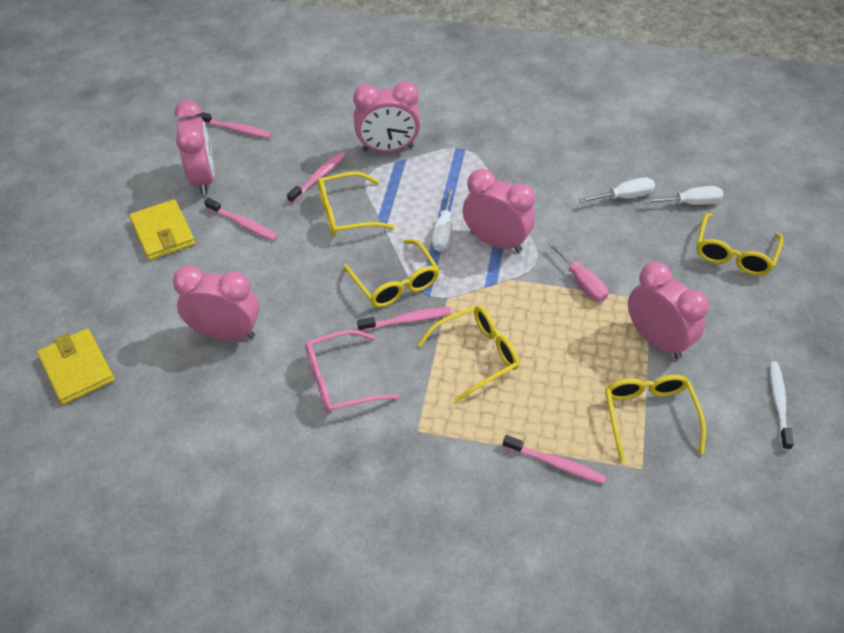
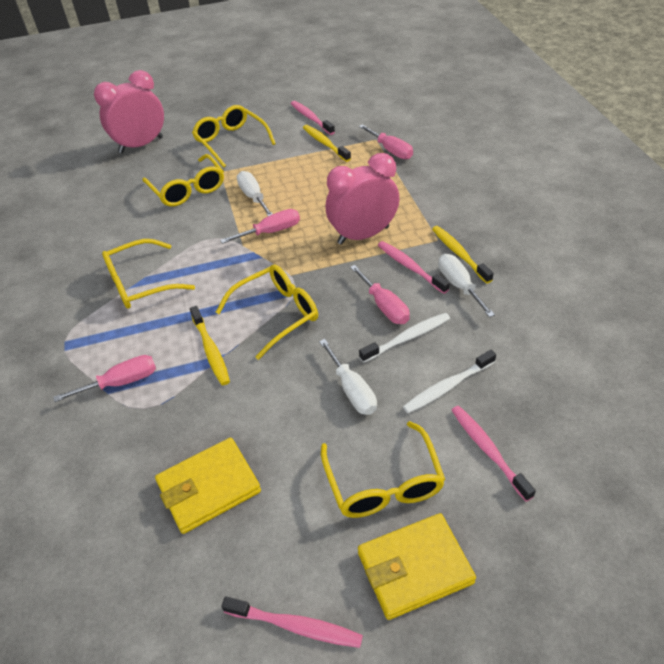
pink clock: 5 -> 2
pink glasses: 1 -> 0
pink screwdriver: 1 -> 4
pink toothbrush: 5 -> 4
white toothbrush: 1 -> 2
yellow toothbrush: 0 -> 3

